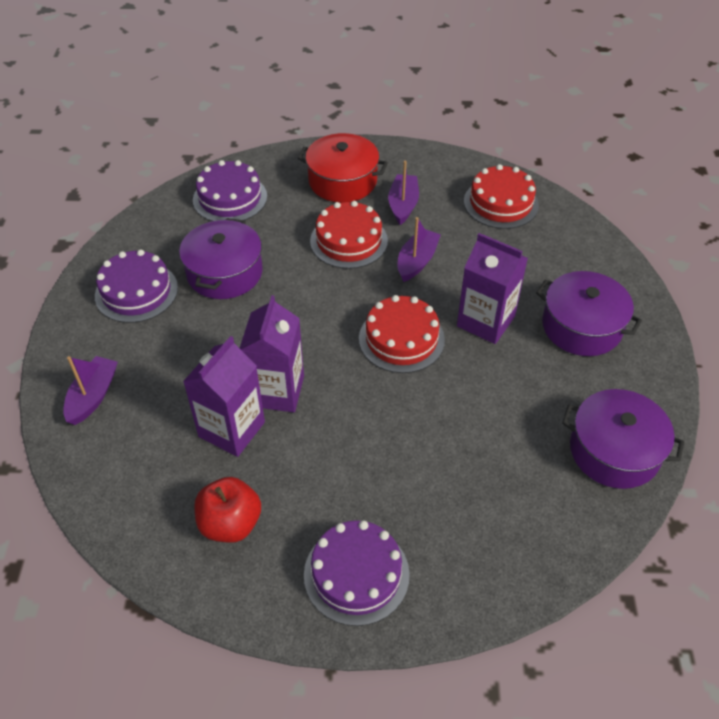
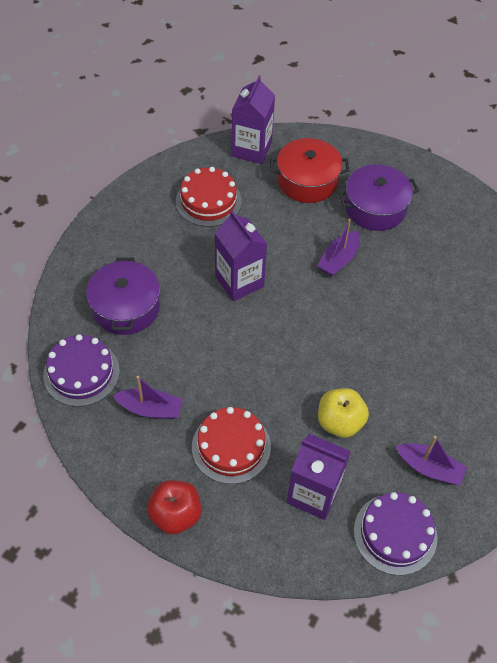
purple cake: 3 -> 2
purple pot: 3 -> 2
red cake: 3 -> 2
yellow apple: 0 -> 1

